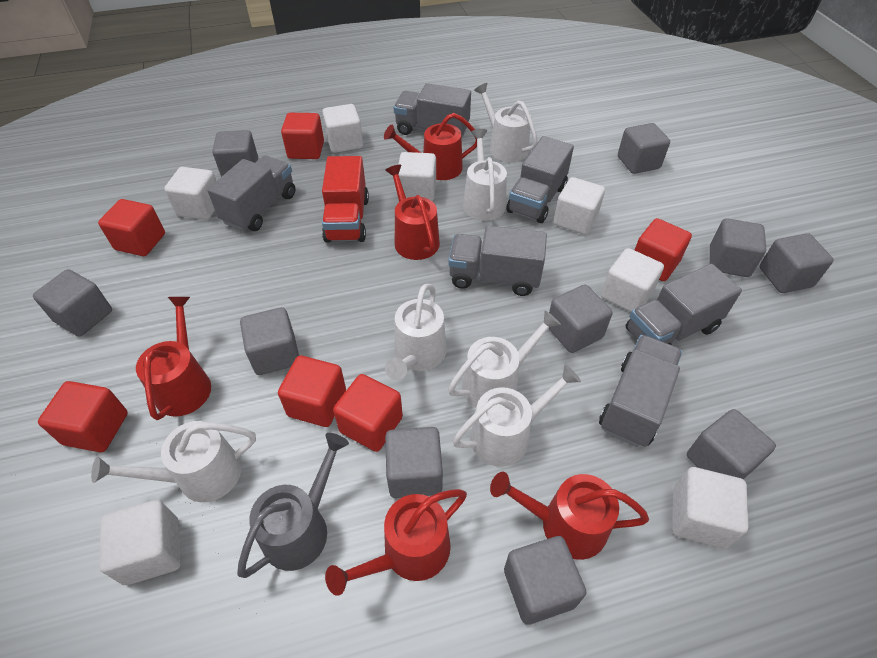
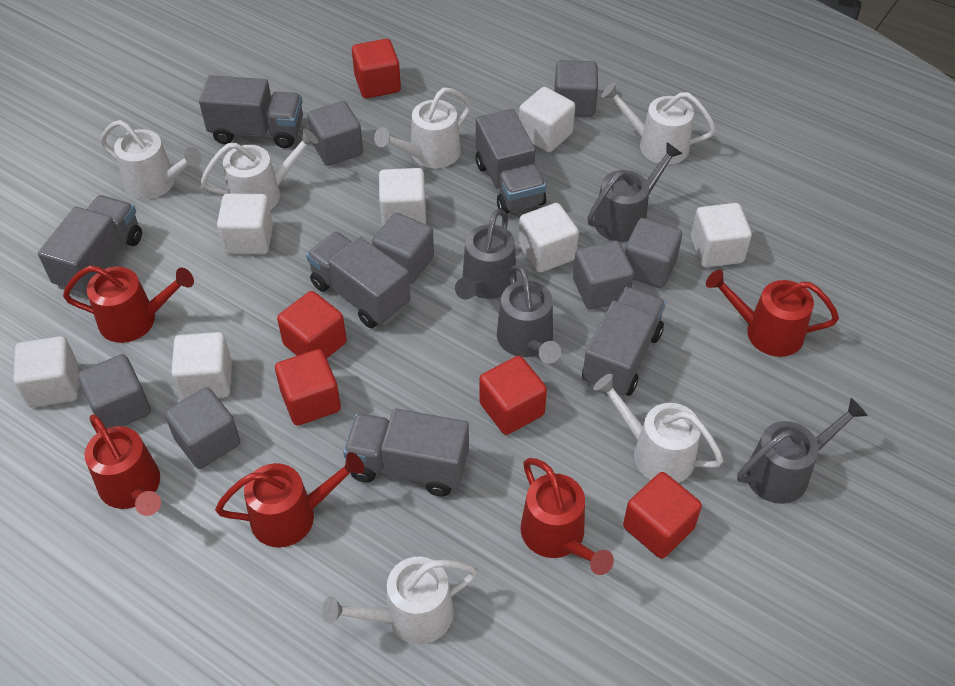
grey cube: 10 -> 7
grey watering can: 1 -> 4
red cube: 6 -> 5
red truck: 1 -> 0

